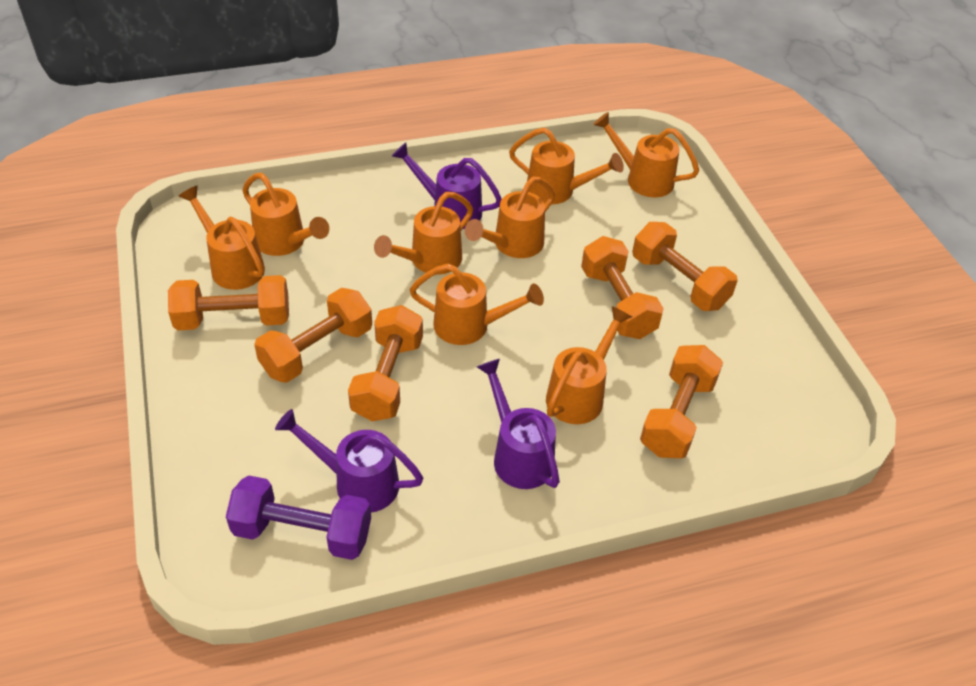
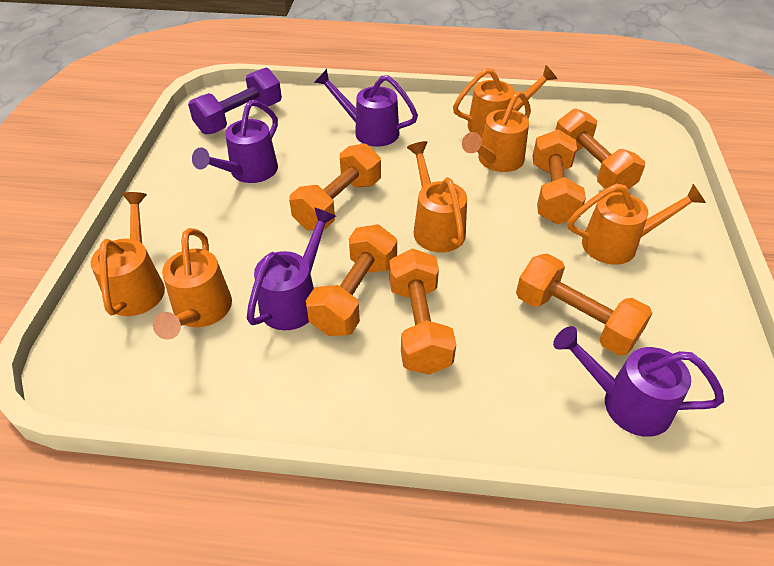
orange watering can: 8 -> 6
purple watering can: 3 -> 4

